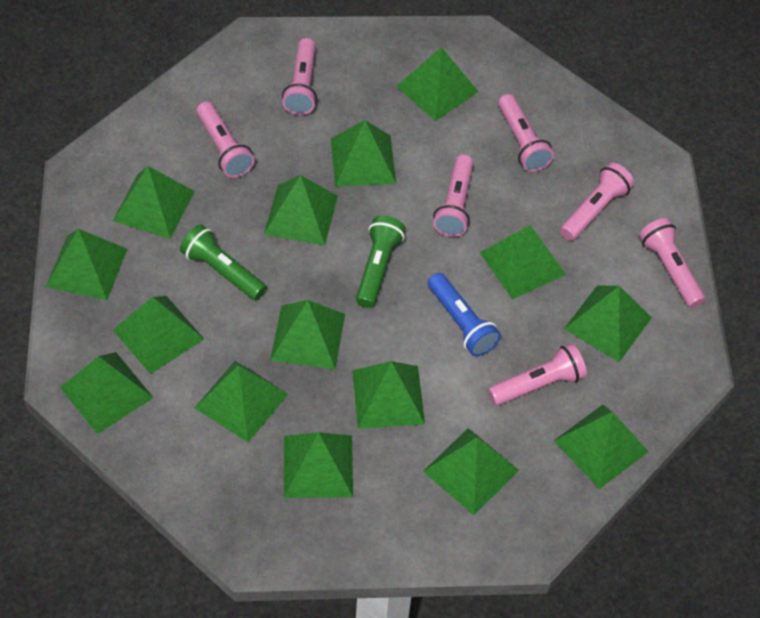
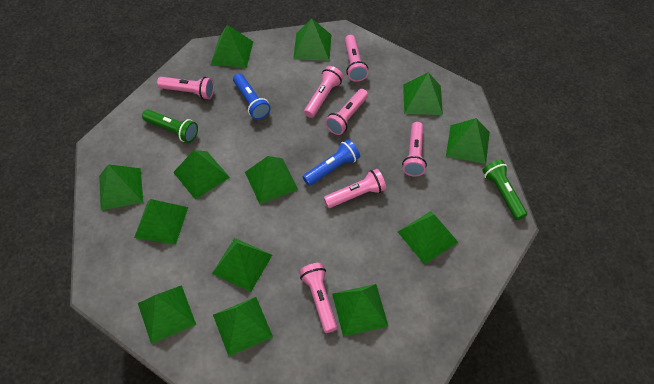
blue flashlight: 1 -> 2
green pyramid: 15 -> 13

